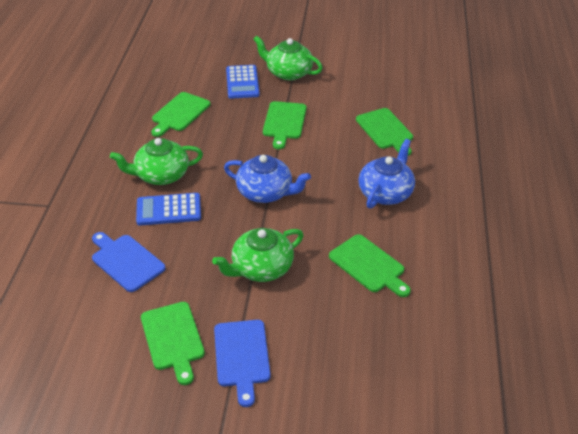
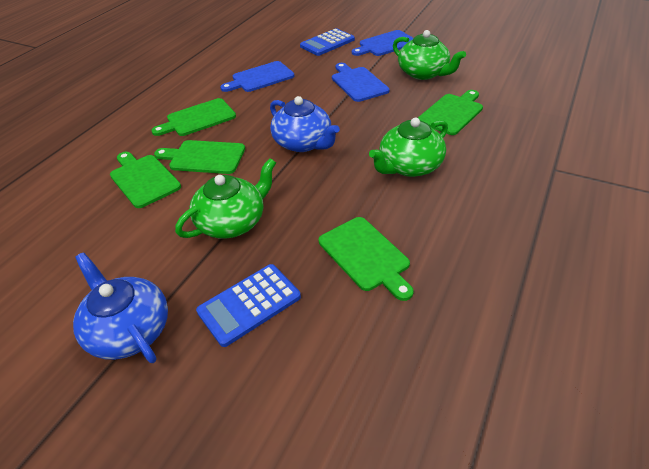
blue cutting board: 2 -> 3

